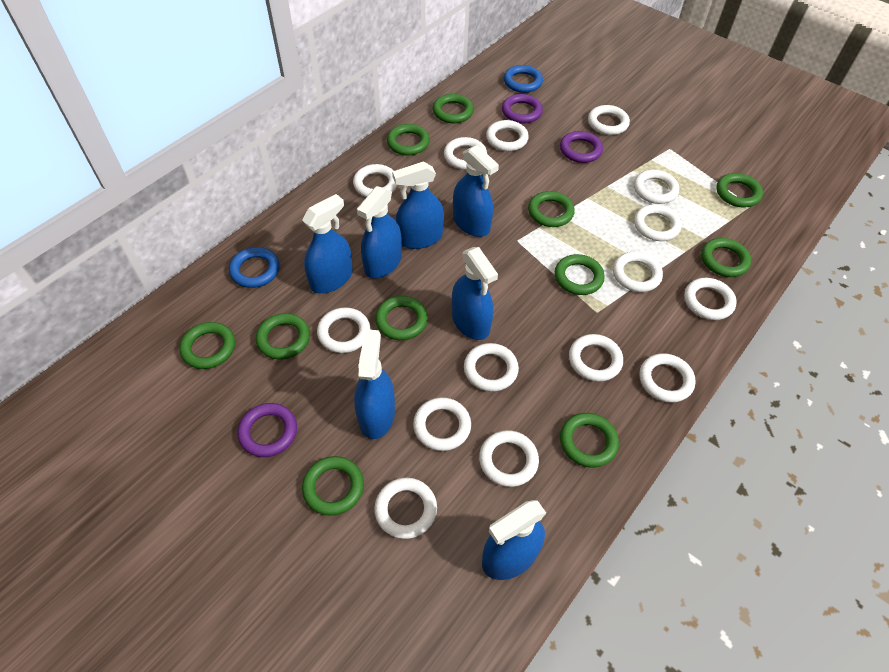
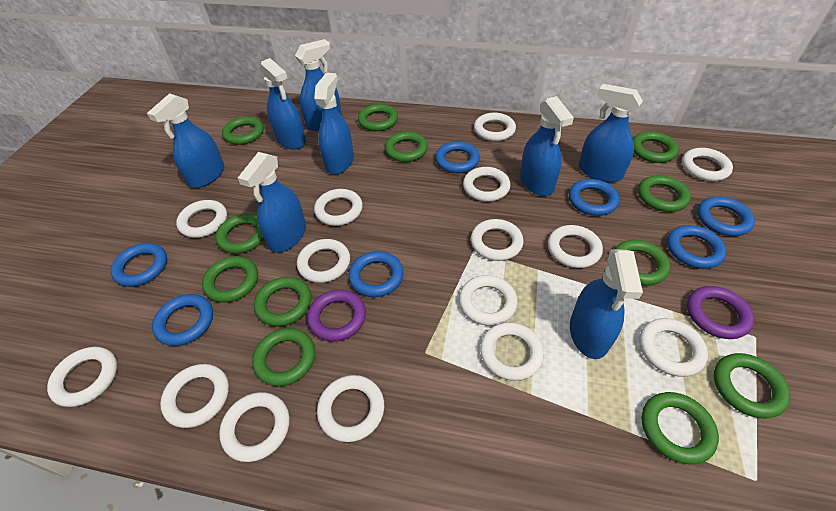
blue ring: 2 -> 7
blue spray bottle: 7 -> 8
green ring: 11 -> 12
purple ring: 3 -> 2

